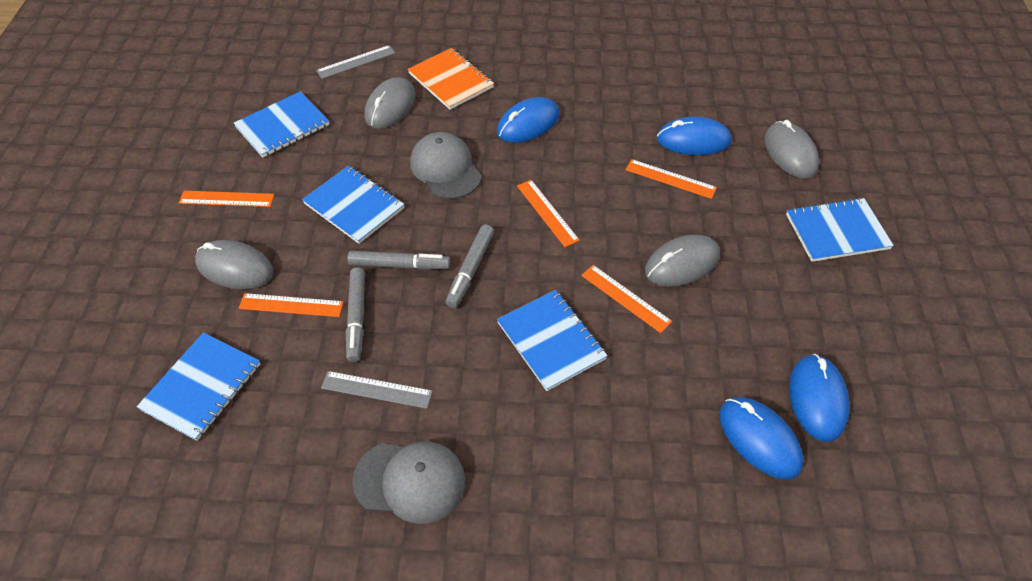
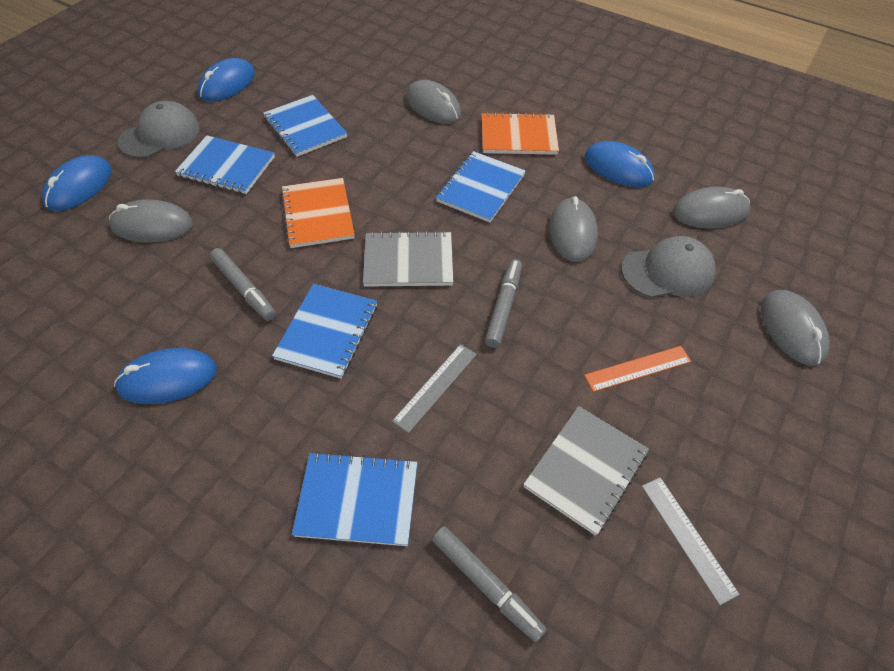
grey mouse: 4 -> 5
grey notebook: 0 -> 2
orange notebook: 1 -> 2
orange ruler: 5 -> 1

